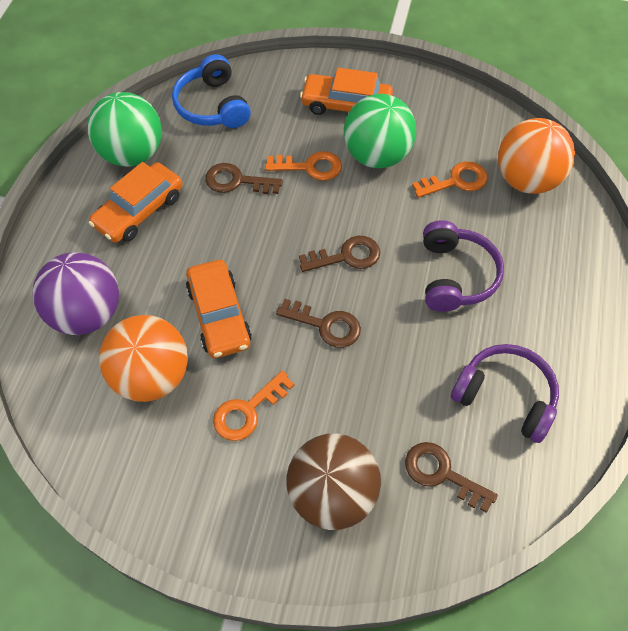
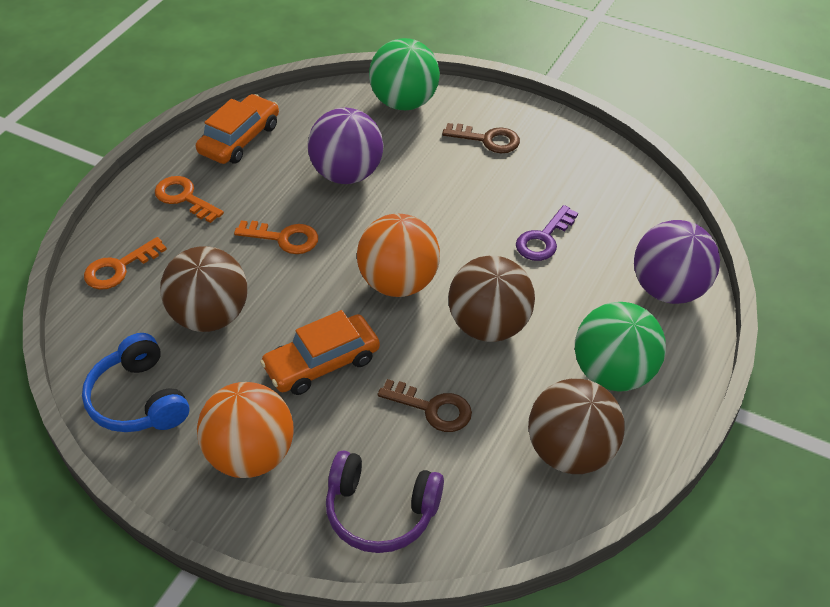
brown ball: 1 -> 3
brown key: 4 -> 2
orange car: 3 -> 2
purple ball: 1 -> 2
purple headphones: 2 -> 1
purple key: 0 -> 1

